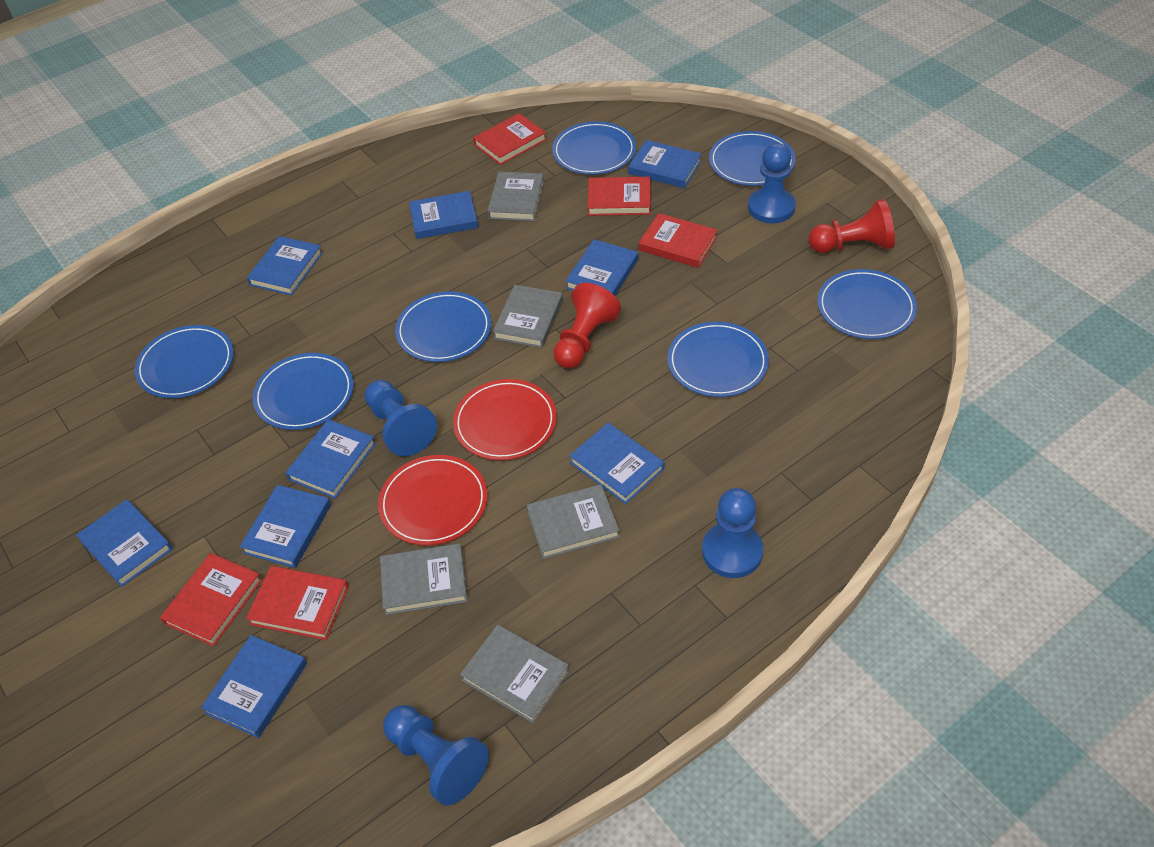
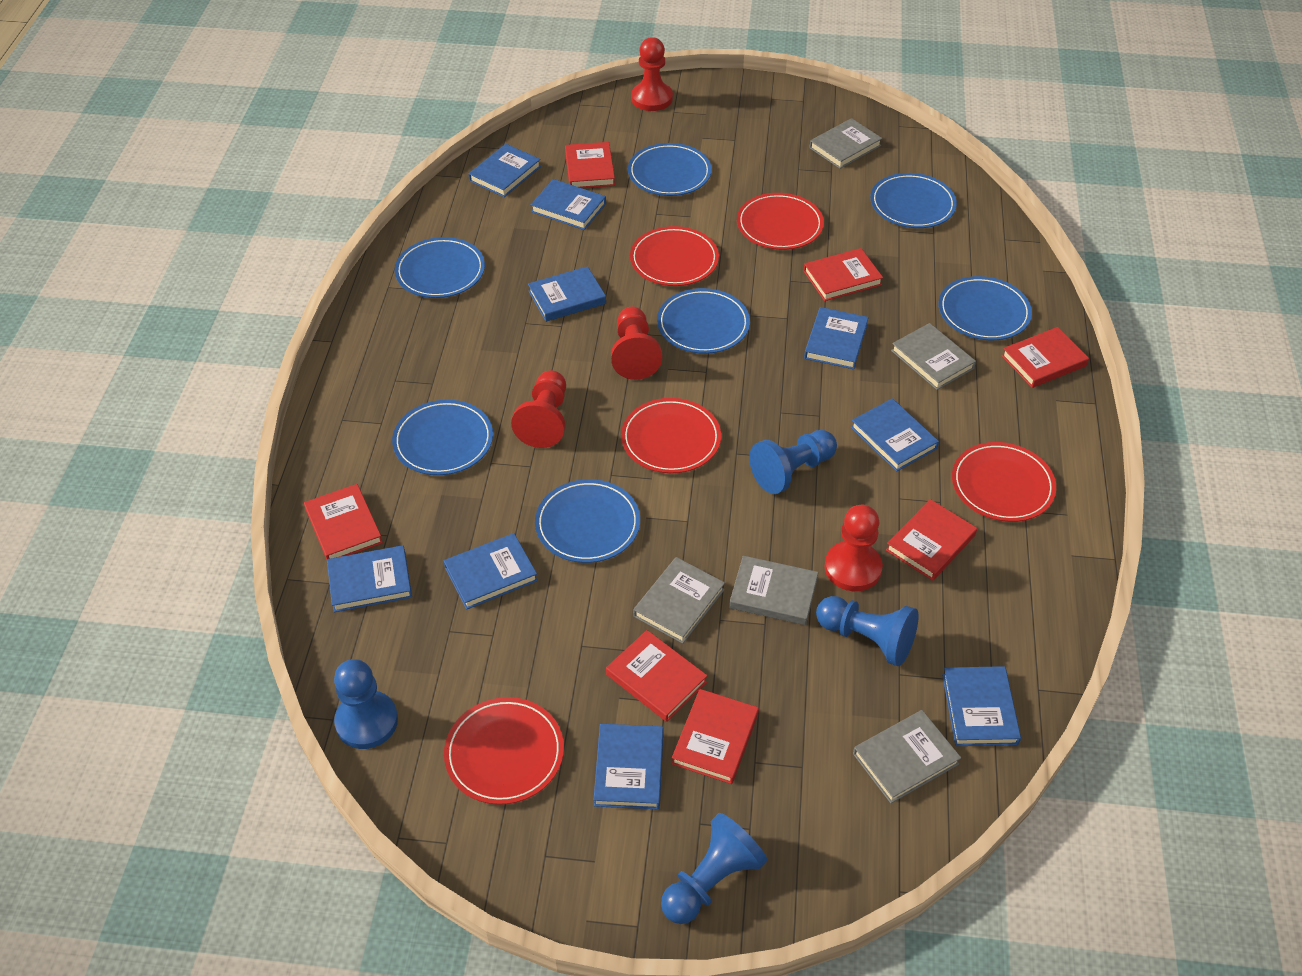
red book: 5 -> 7
red pawn: 2 -> 4
red plate: 2 -> 5

